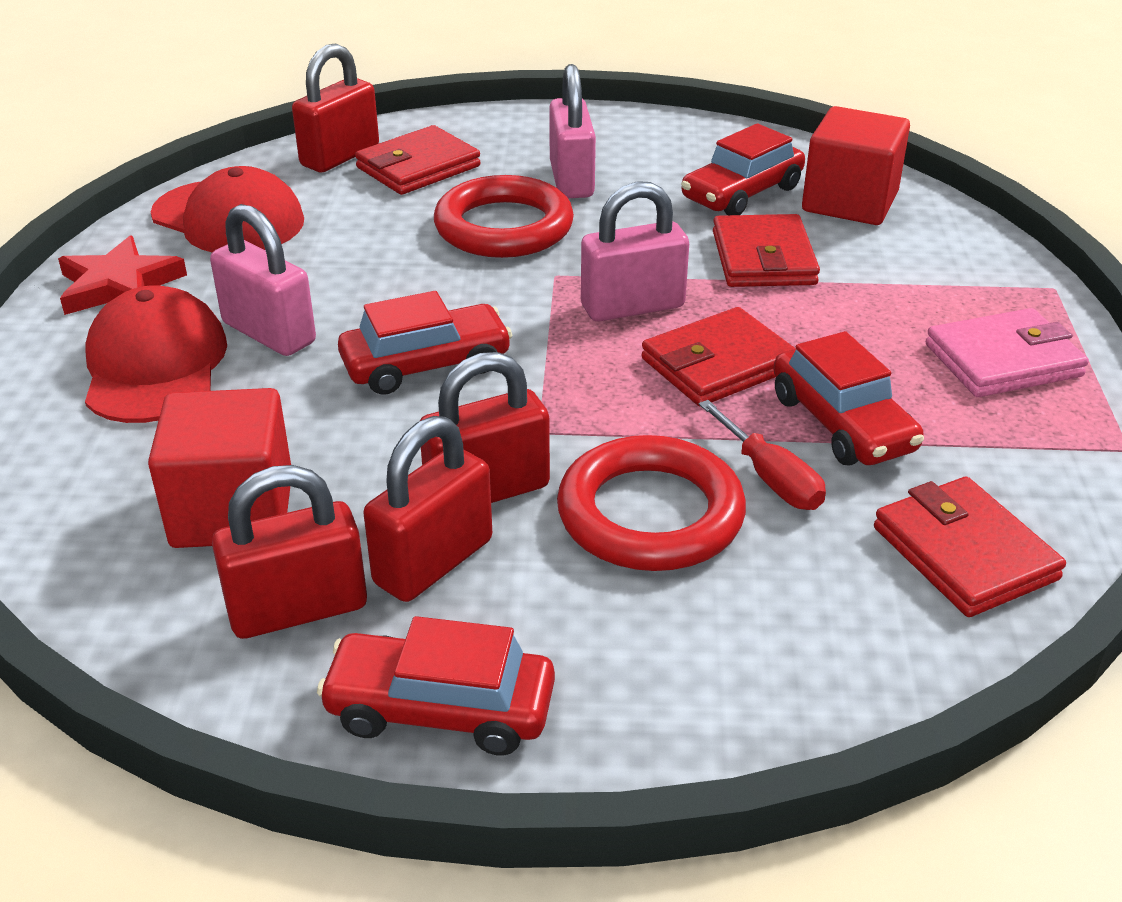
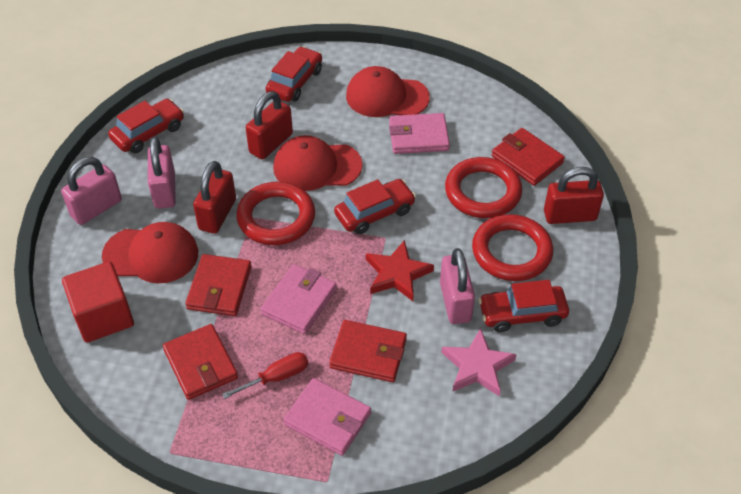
pink star: 0 -> 1
pink wallet: 1 -> 3
red cap: 2 -> 3
red cube: 2 -> 1
red padlock: 4 -> 3
red ring: 2 -> 3

